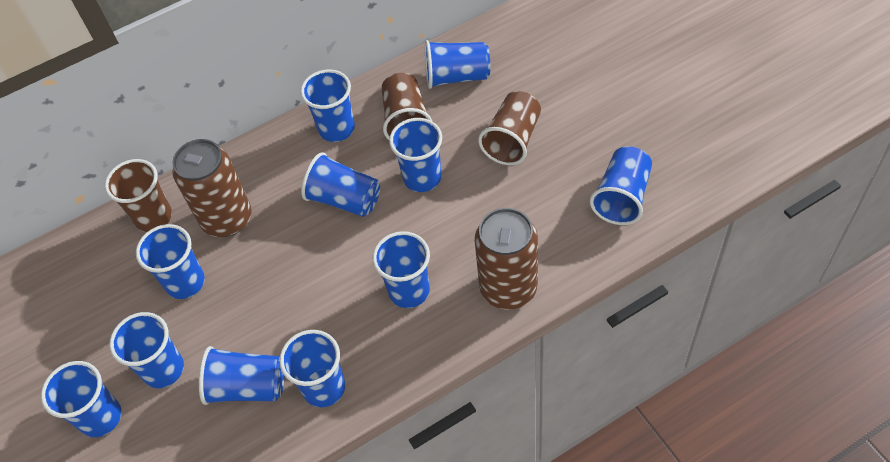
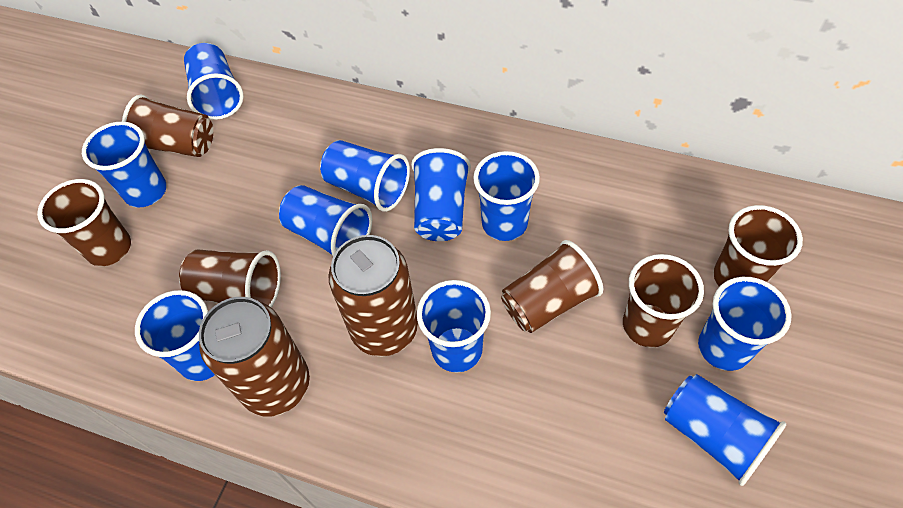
blue cup: 11 -> 10
brown cup: 3 -> 6

